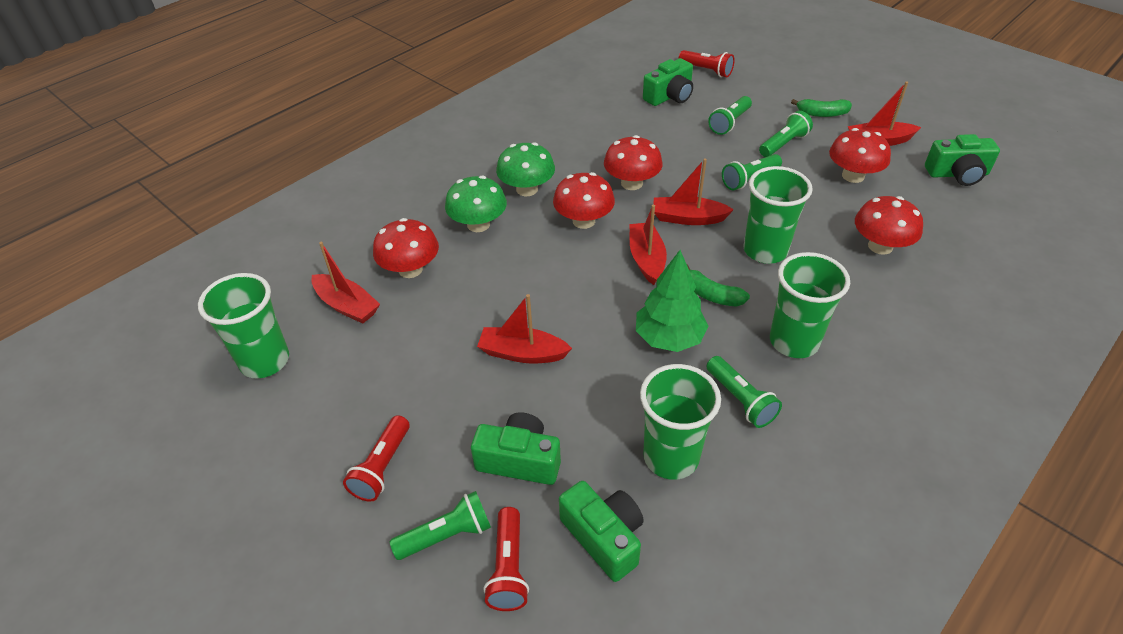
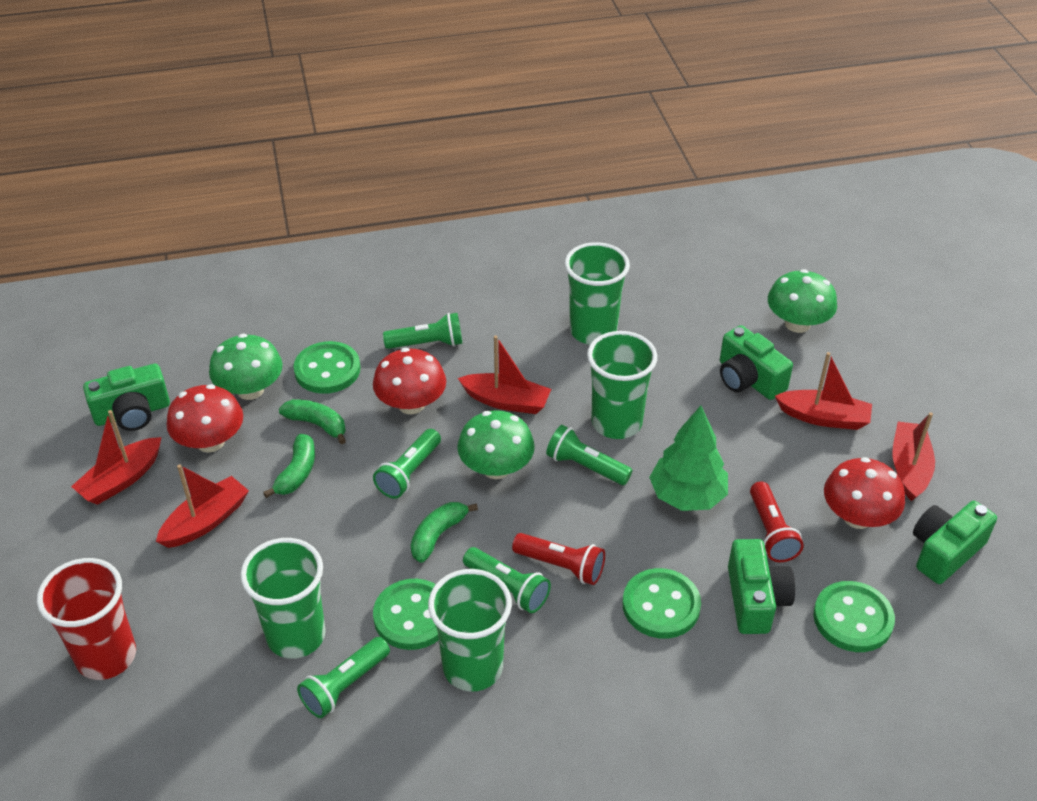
green banana: 2 -> 3
green button: 0 -> 4
green mushroom: 2 -> 3
red cup: 0 -> 1
red flashlight: 3 -> 2
red mushroom: 5 -> 3

